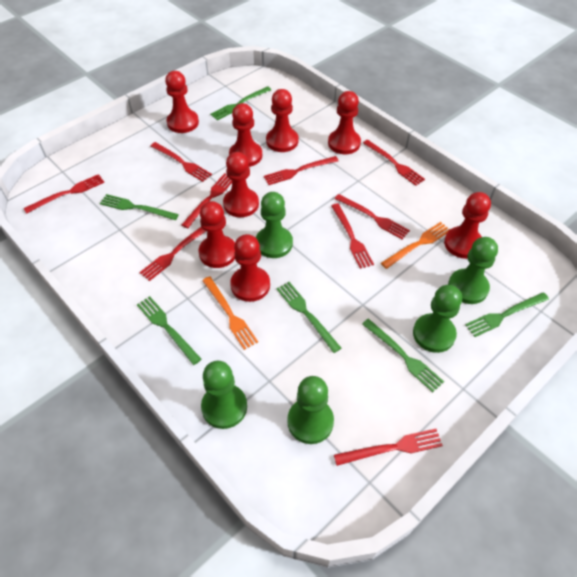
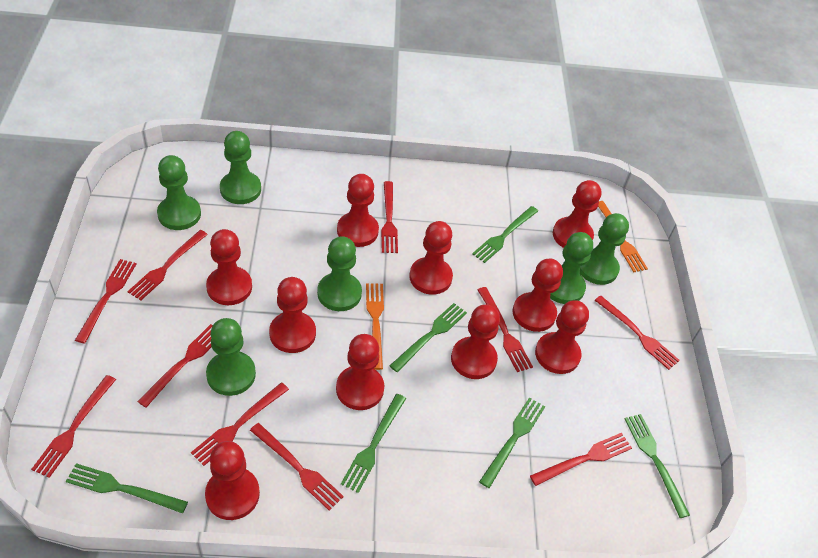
green pawn: 5 -> 6
red fork: 9 -> 10
red pawn: 8 -> 10

